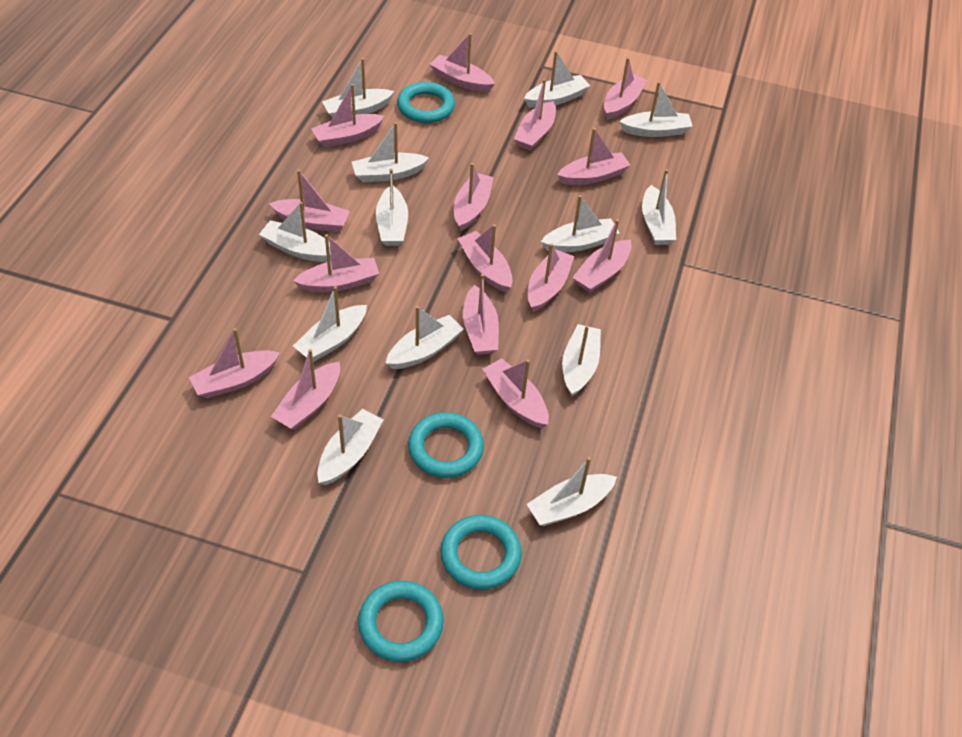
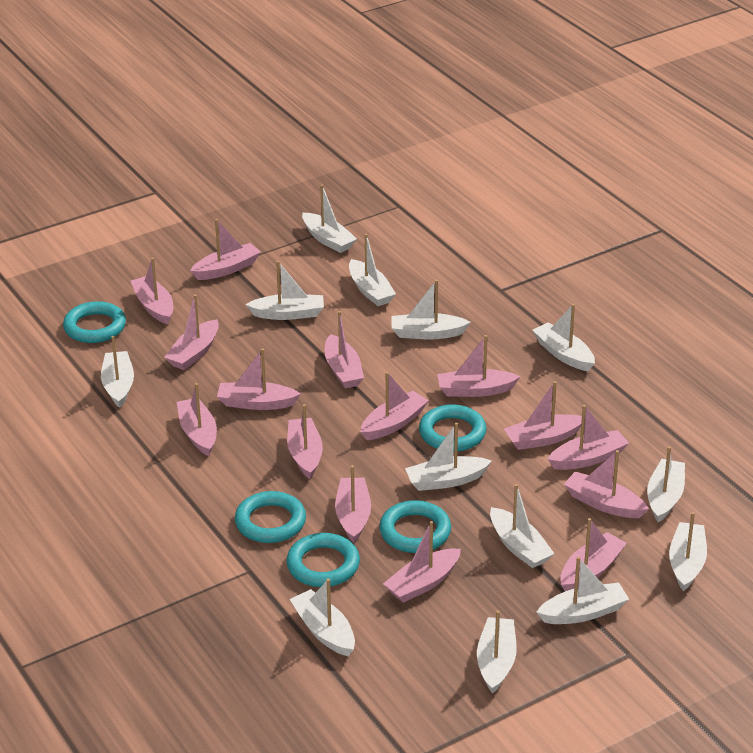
turquoise ring: 4 -> 5

